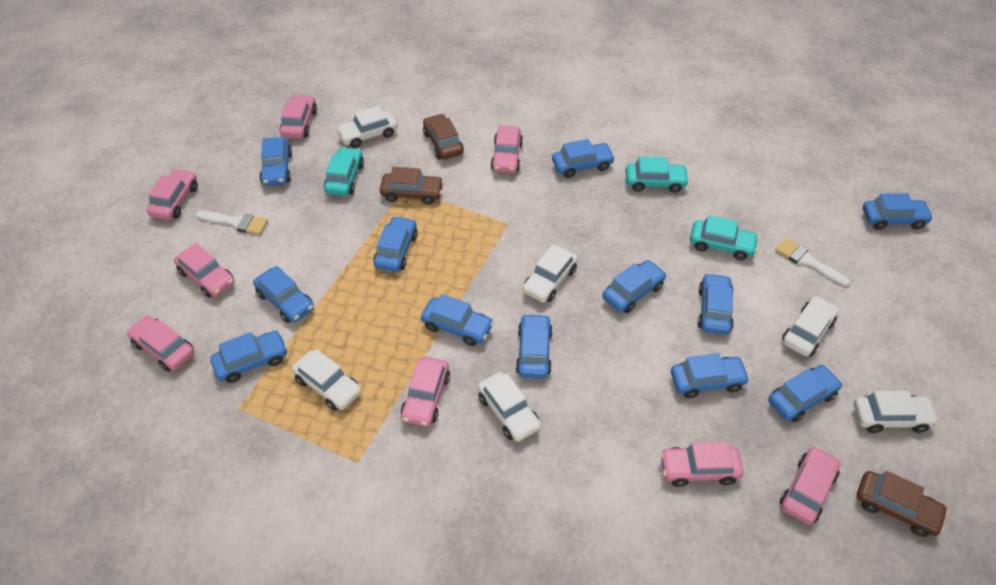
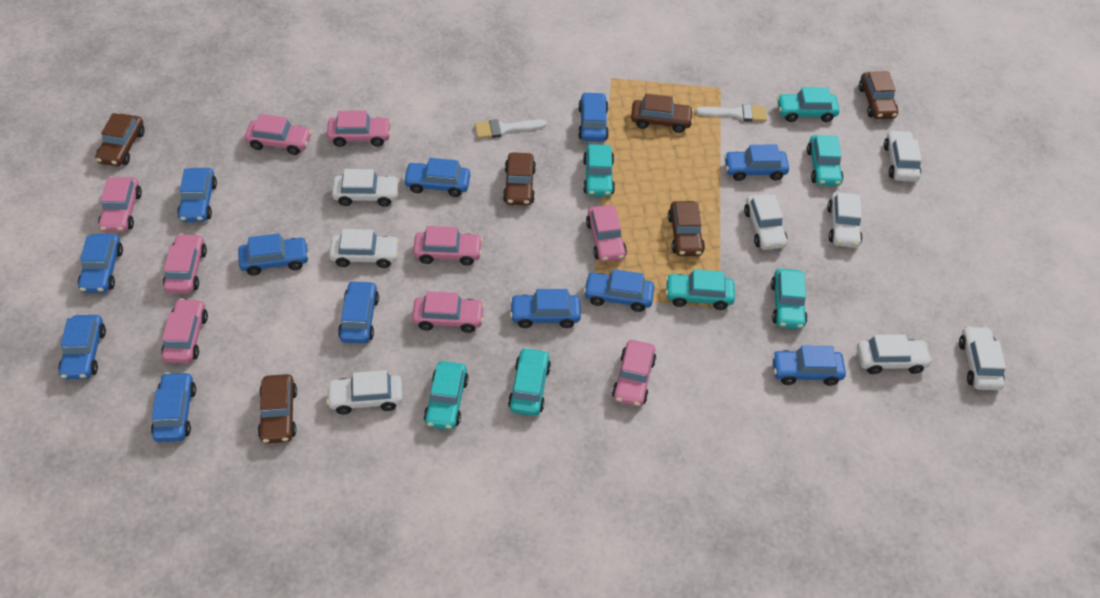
brown car: 3 -> 6
pink car: 8 -> 9
turquoise car: 3 -> 7
white car: 6 -> 8

